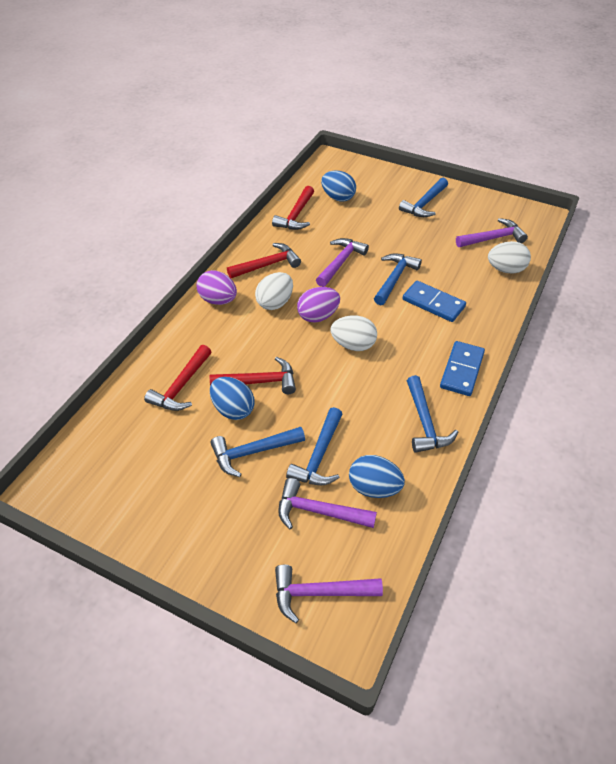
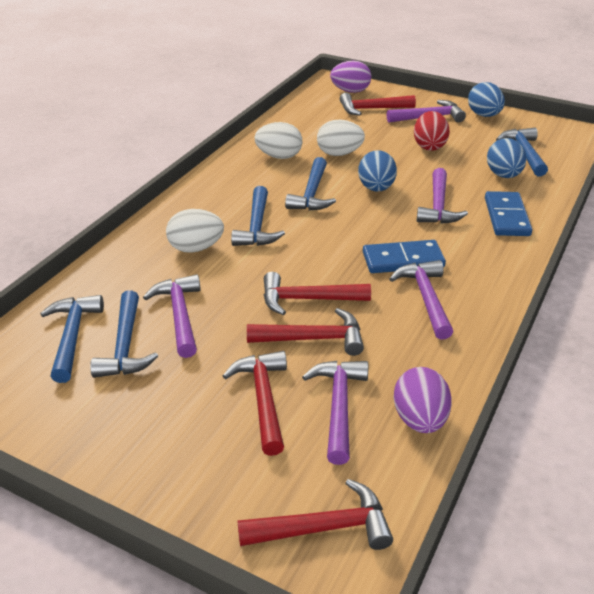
purple hammer: 4 -> 5
red egg: 0 -> 1
red hammer: 4 -> 5

